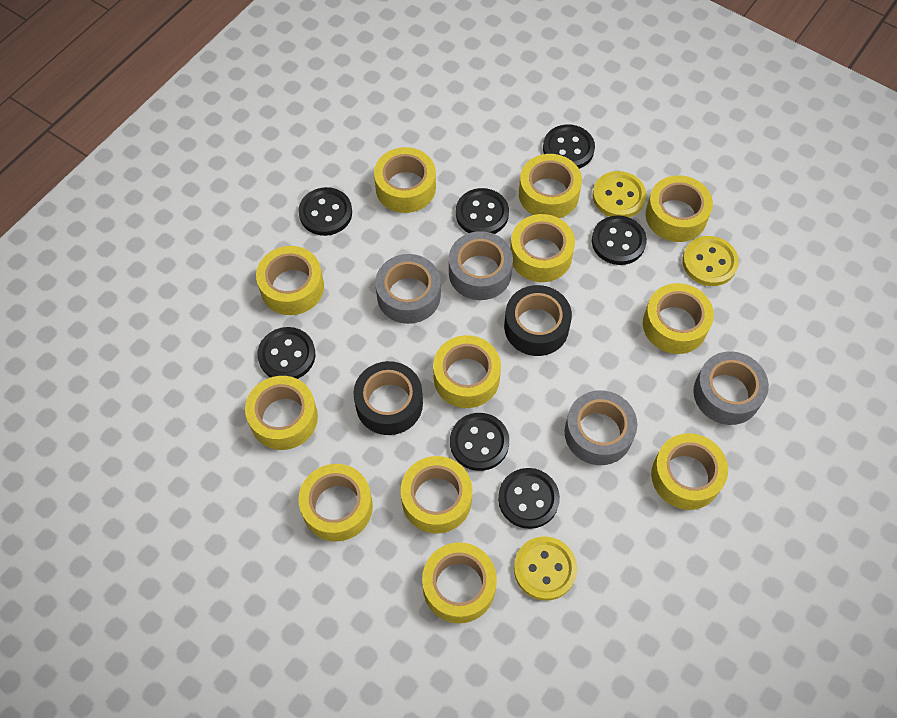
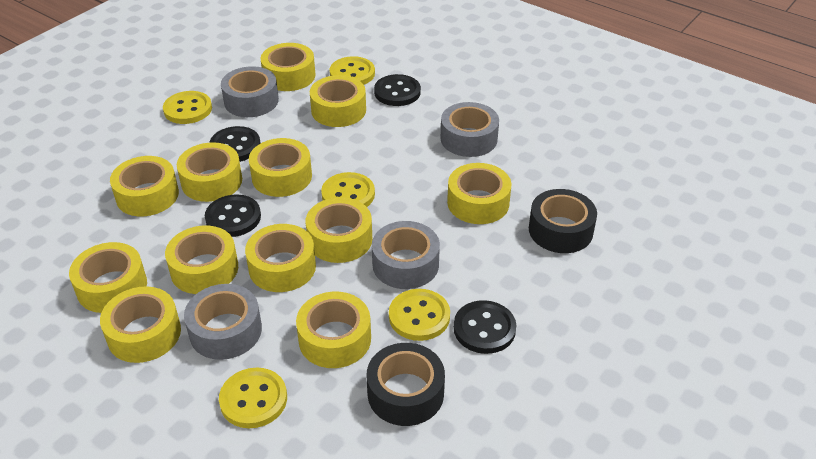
black button: 7 -> 4
yellow button: 3 -> 5

